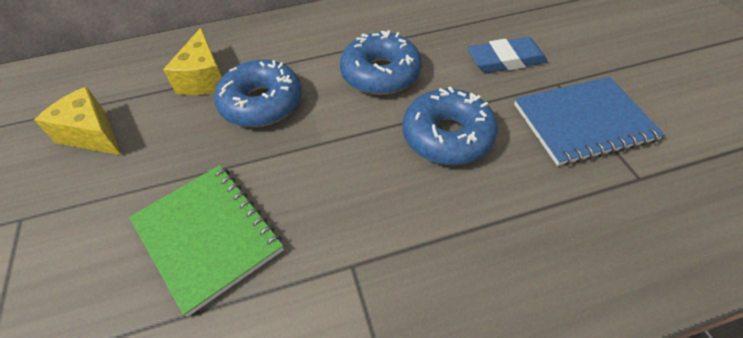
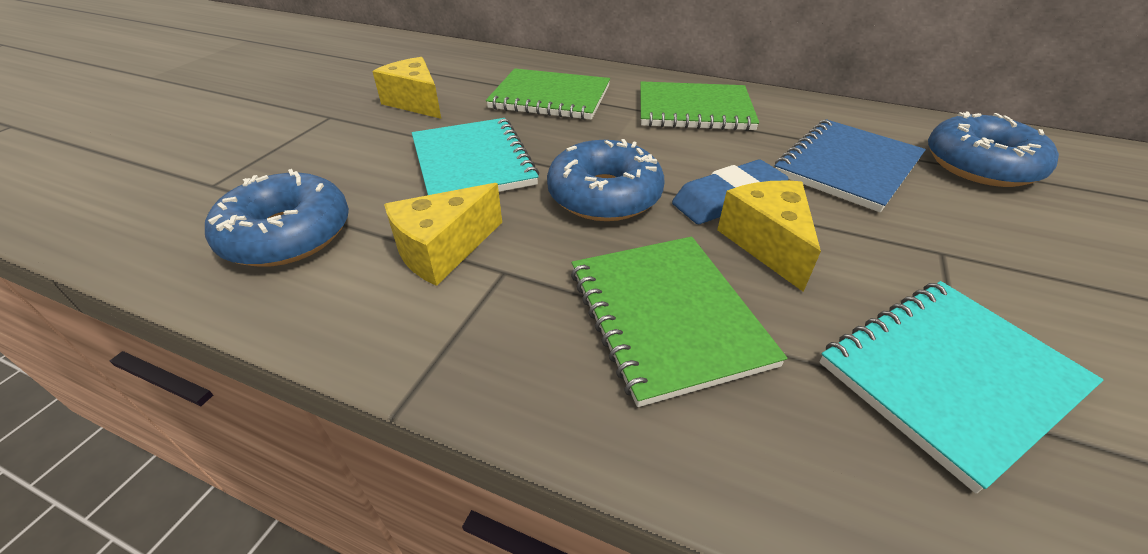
green notebook: 1 -> 3
turquoise notebook: 0 -> 2
yellow cheese: 2 -> 3

